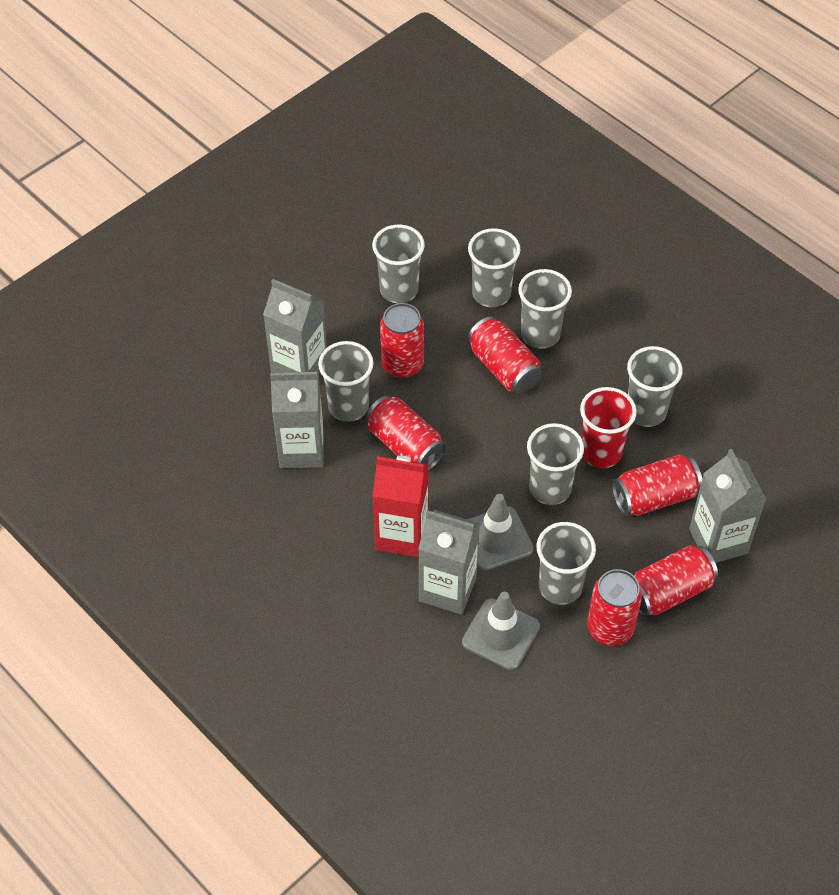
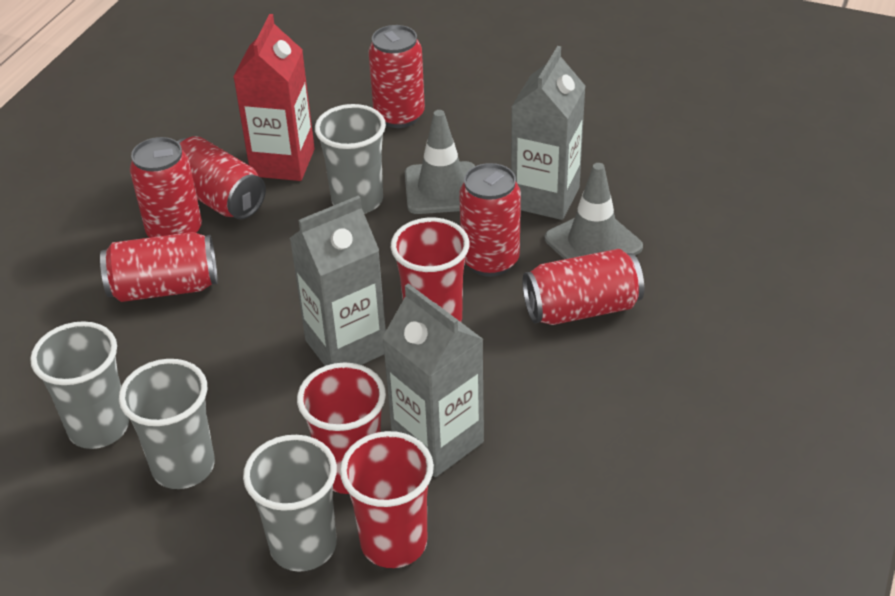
grey carton: 4 -> 3
grey cup: 7 -> 4
red cup: 1 -> 3

